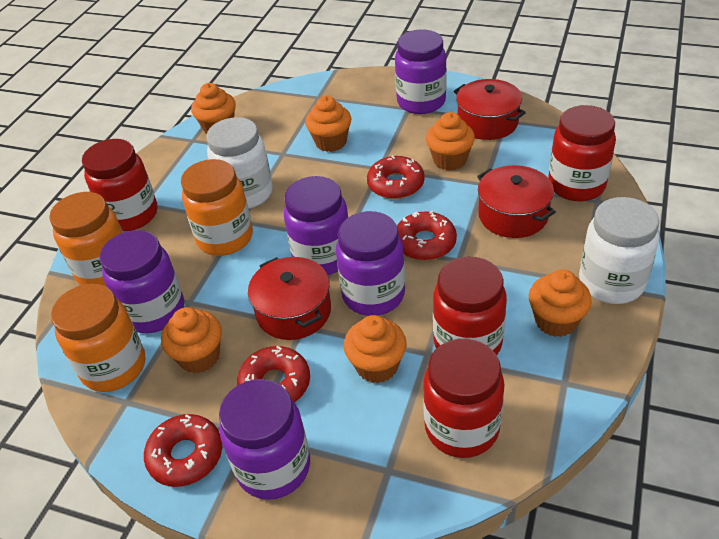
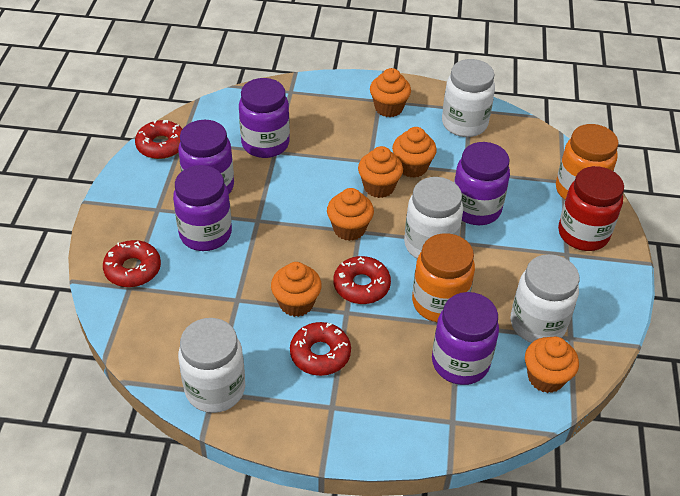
orange jar: 3 -> 2
red jar: 4 -> 1
red pot: 3 -> 0
white jar: 2 -> 4

